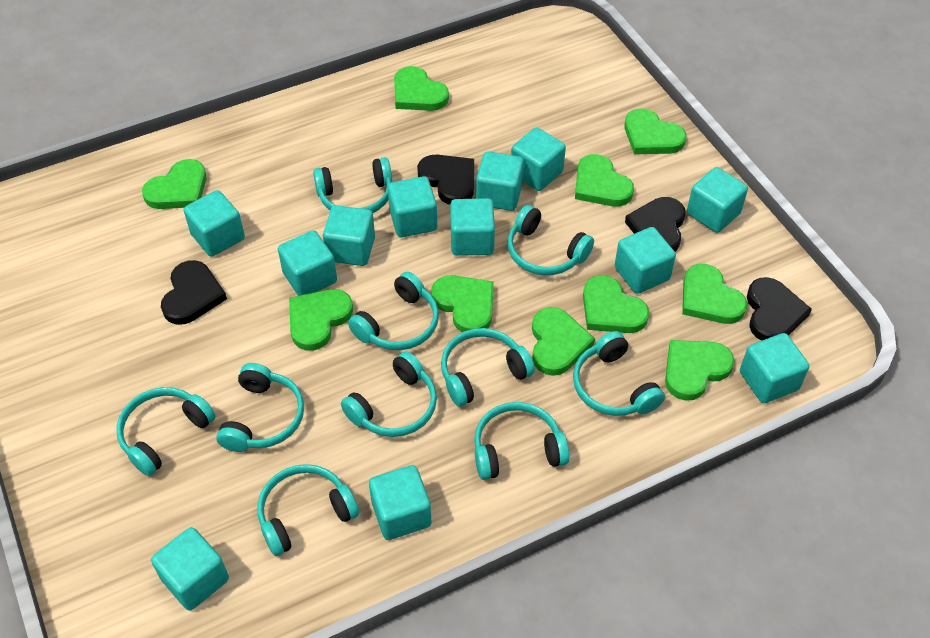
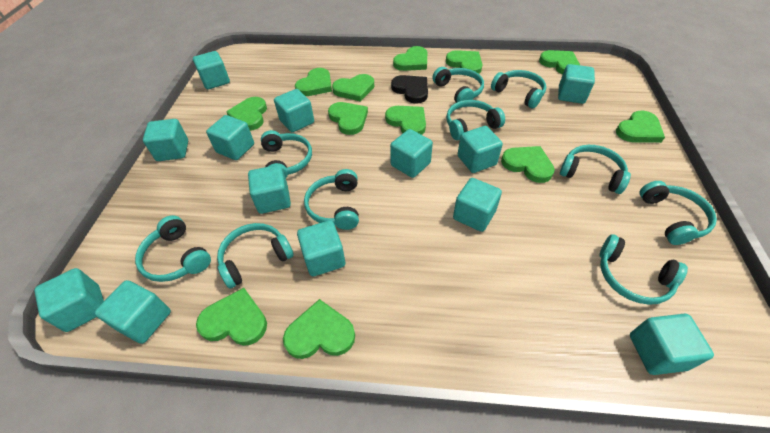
black heart: 4 -> 1
green heart: 10 -> 12
turquoise cube: 12 -> 13

